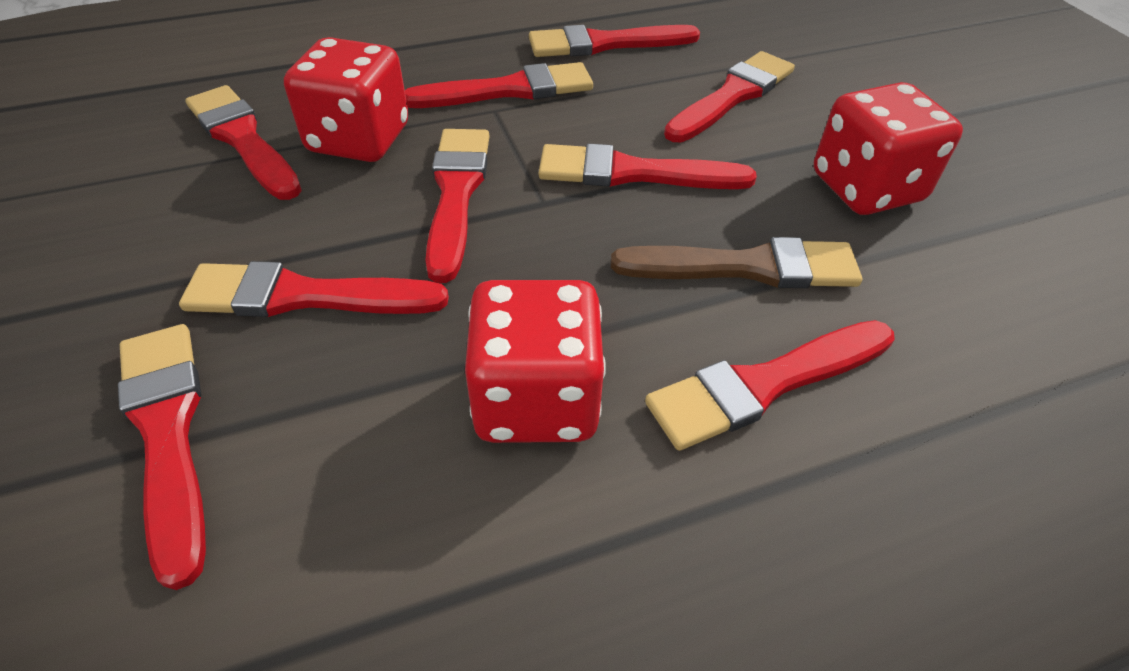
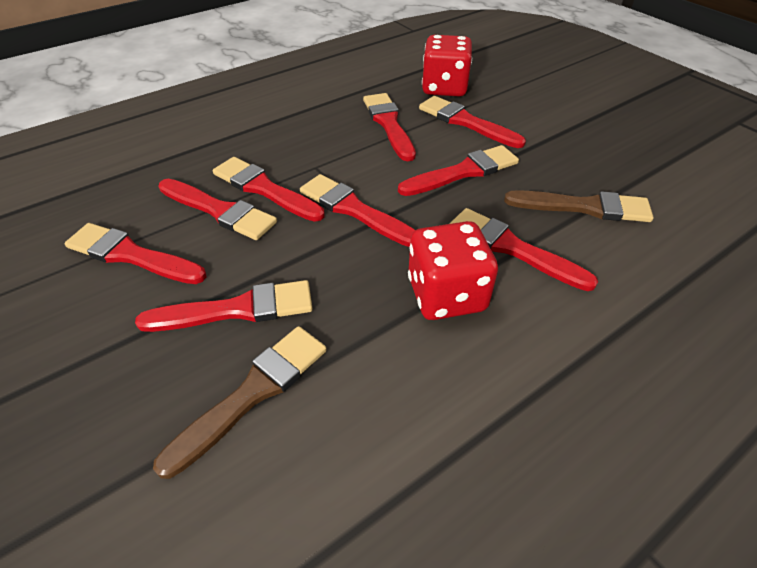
brown brush: 1 -> 2
red dice: 3 -> 2

